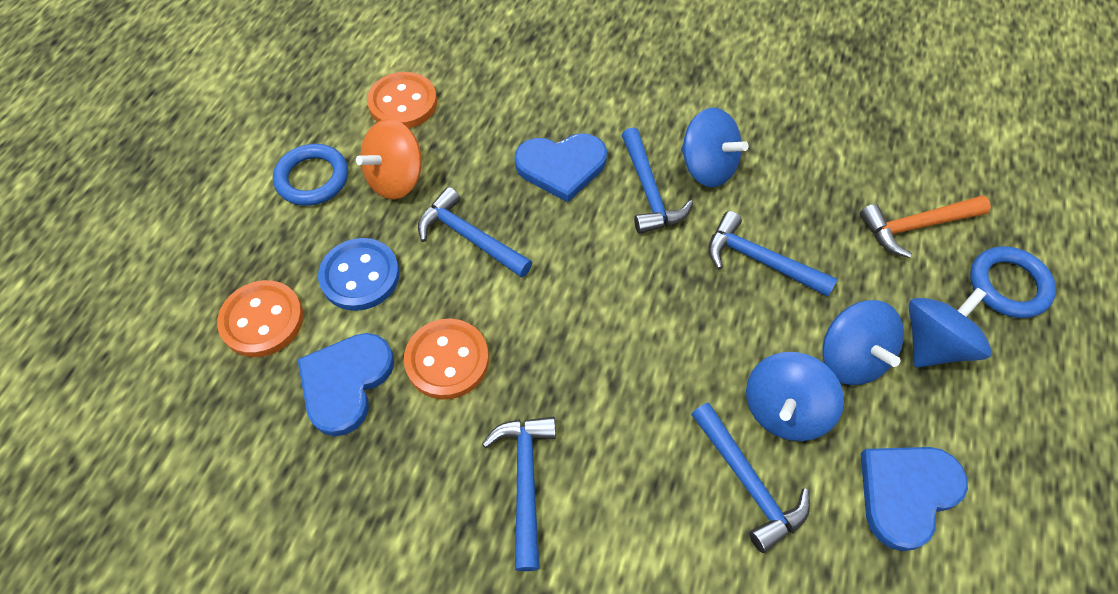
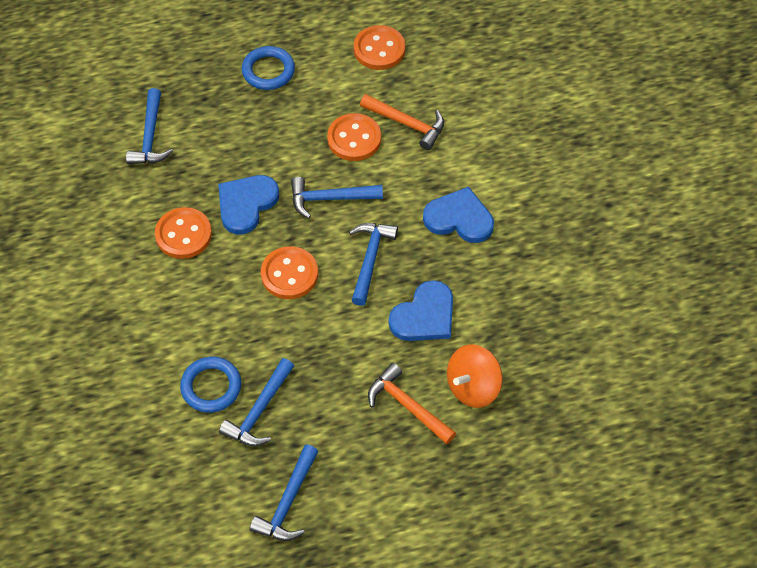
blue button: 1 -> 0
blue spinning top: 4 -> 0
orange button: 3 -> 4
orange hammer: 1 -> 2

